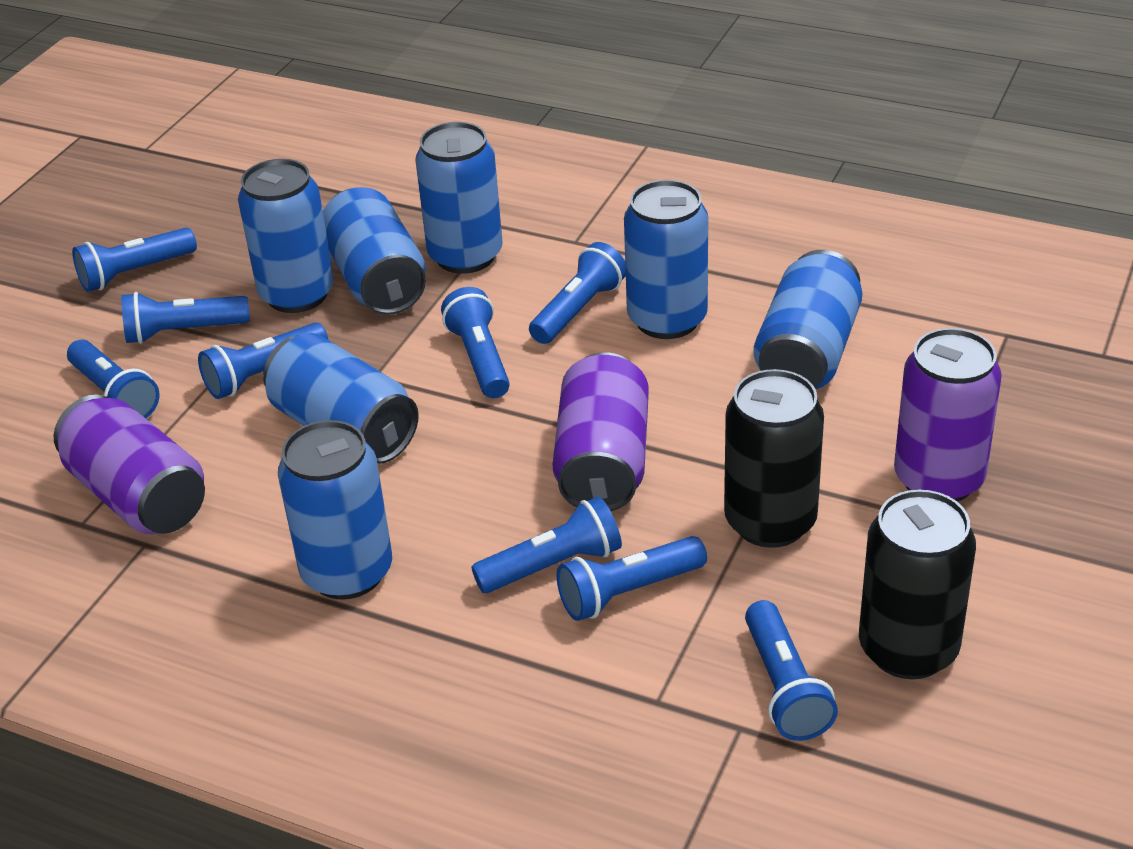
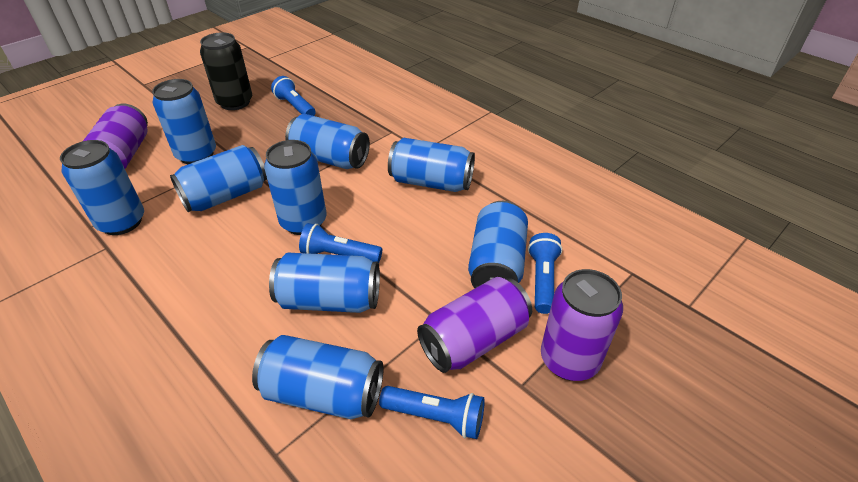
black can: 2 -> 1
blue can: 7 -> 9
blue flashlight: 9 -> 4

